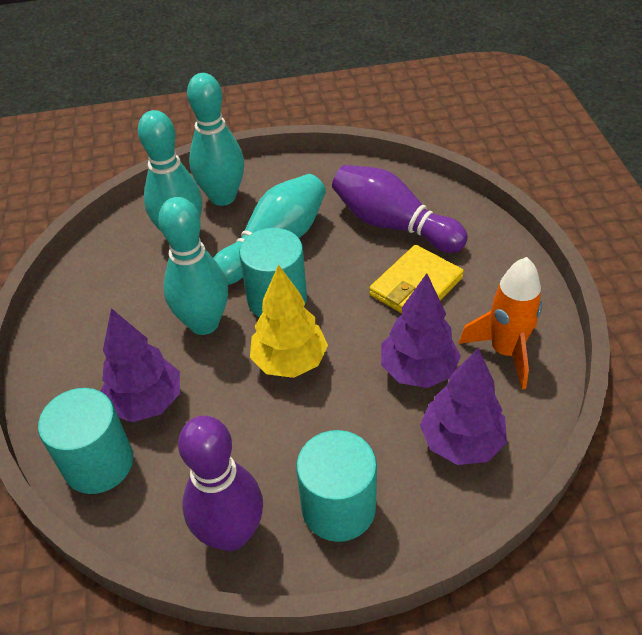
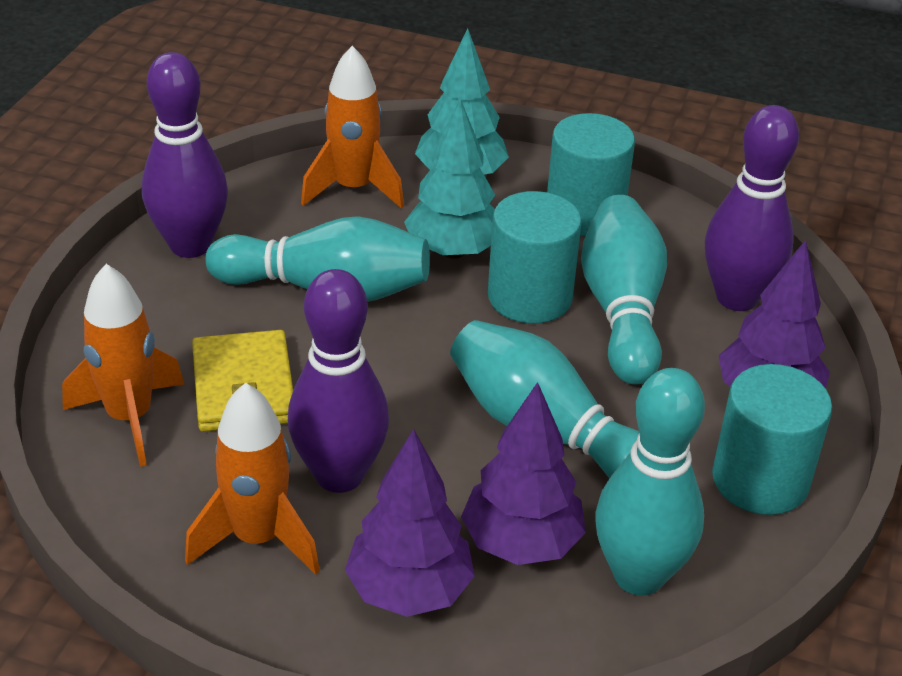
orange rocket: 1 -> 3
purple bowling pin: 2 -> 3
turquoise tree: 0 -> 2
yellow tree: 1 -> 0

